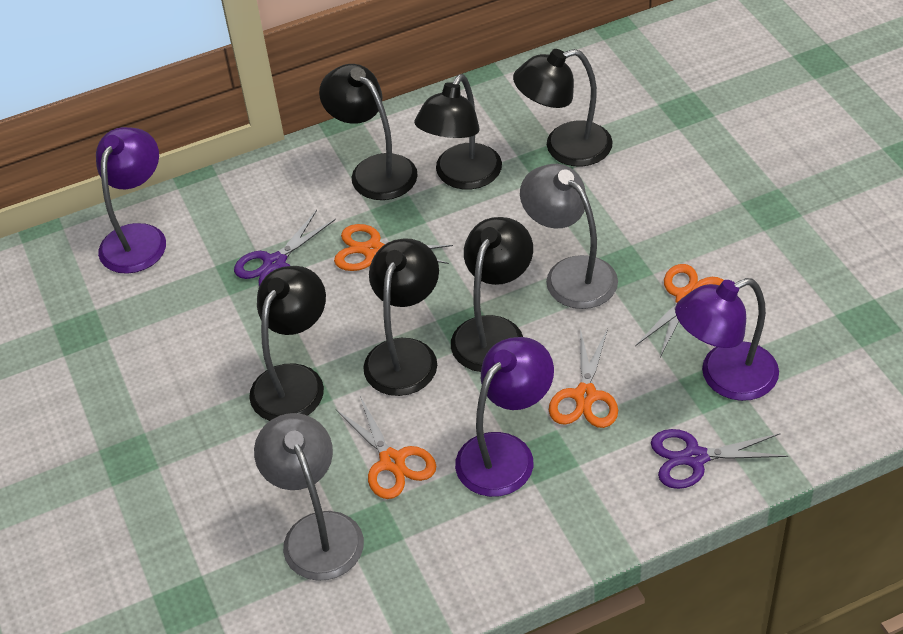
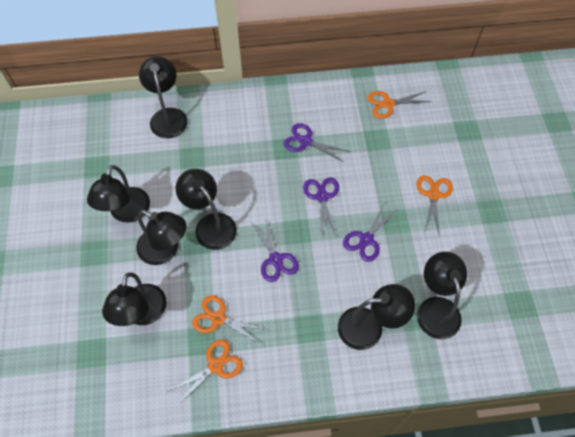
black lamp: 6 -> 7
grey lamp: 2 -> 0
purple lamp: 3 -> 0
purple scissors: 2 -> 4

